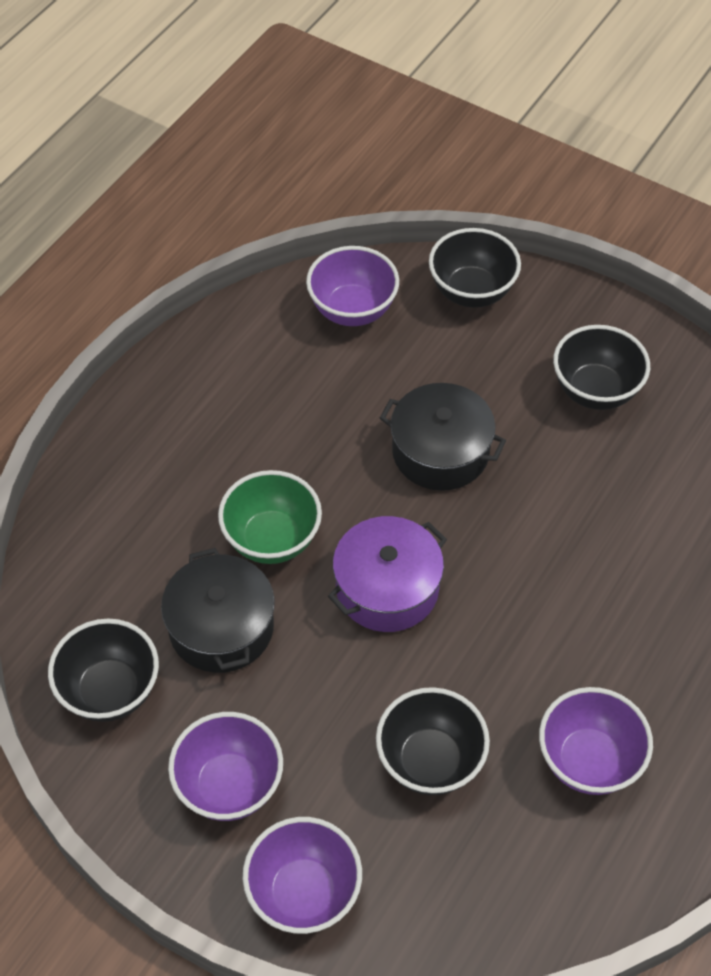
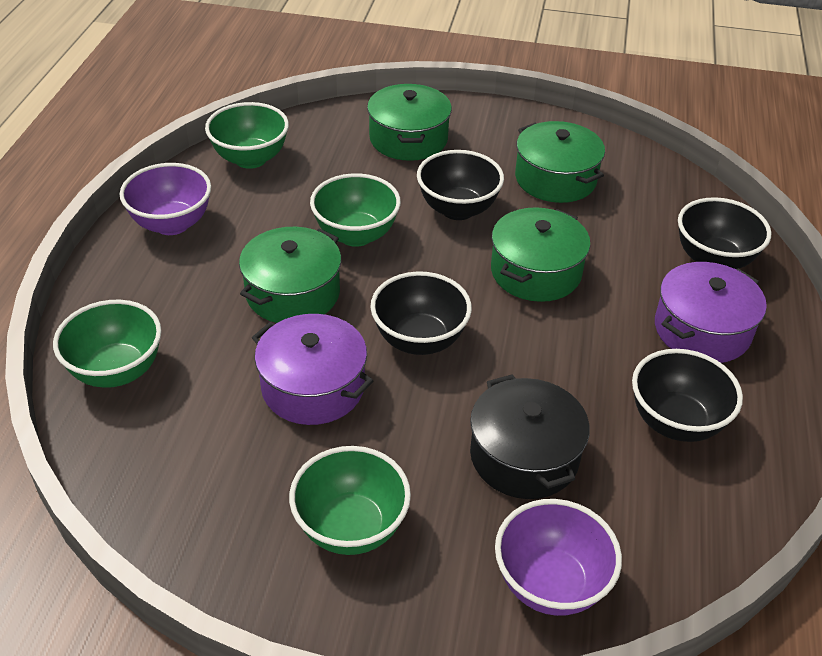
black pot: 2 -> 1
green bowl: 1 -> 4
green pot: 0 -> 4
purple bowl: 4 -> 2
purple pot: 1 -> 2

